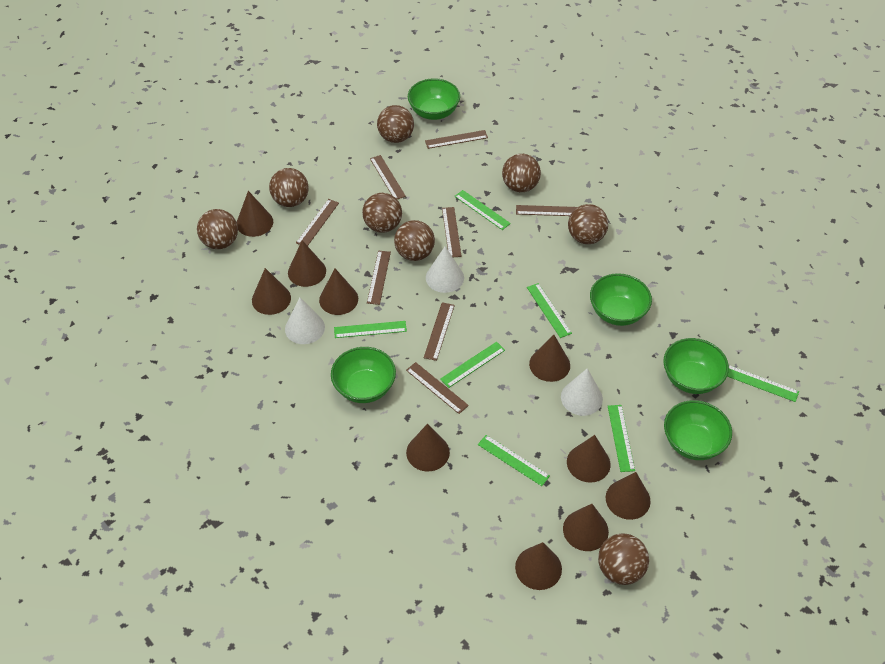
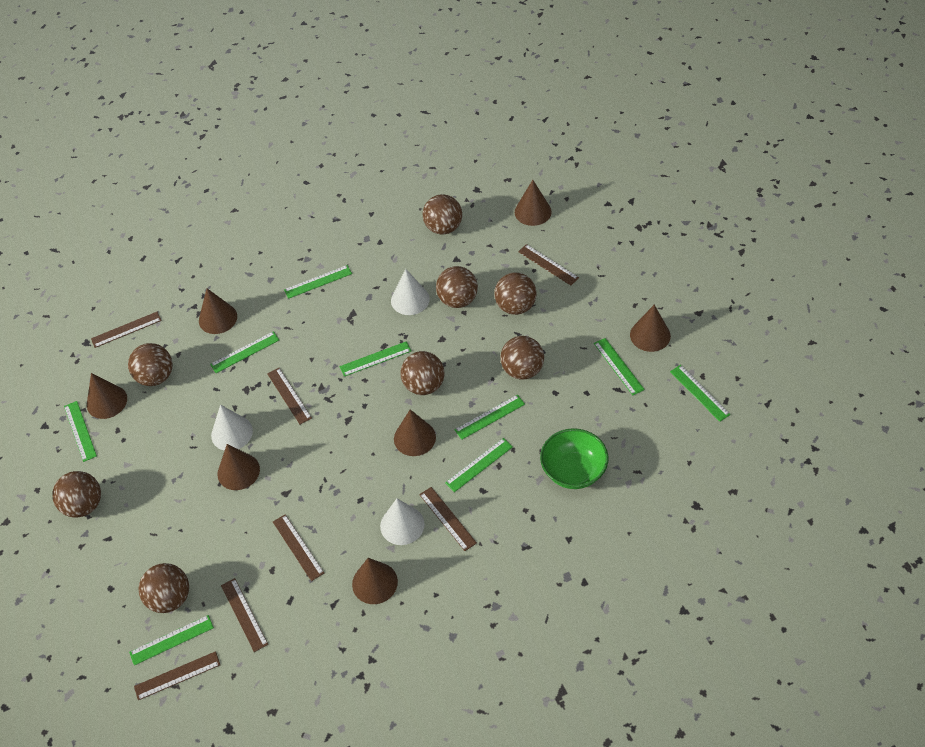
brown cone: 10 -> 7
brown ruler: 8 -> 7
green bowl: 5 -> 1
green ruler: 7 -> 9

